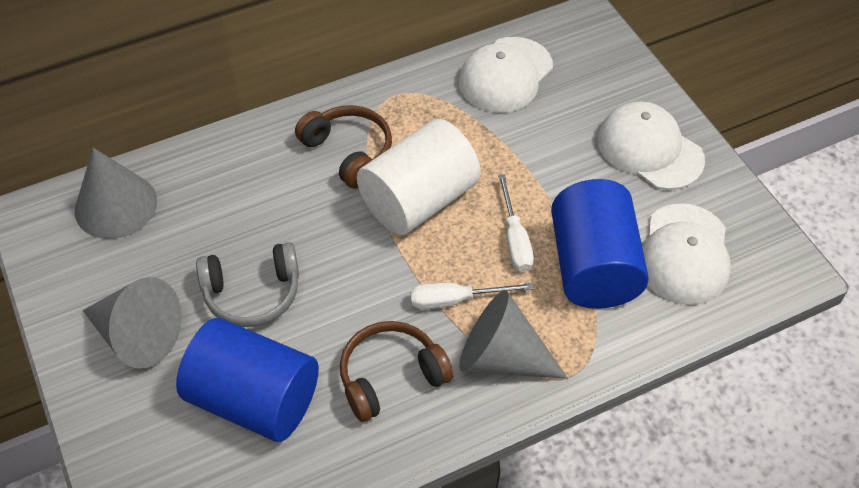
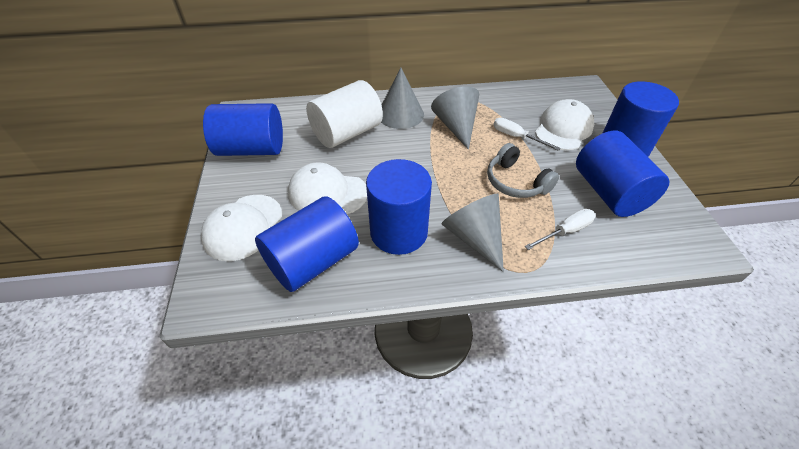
blue cylinder: 2 -> 5
brown headphones: 2 -> 0

